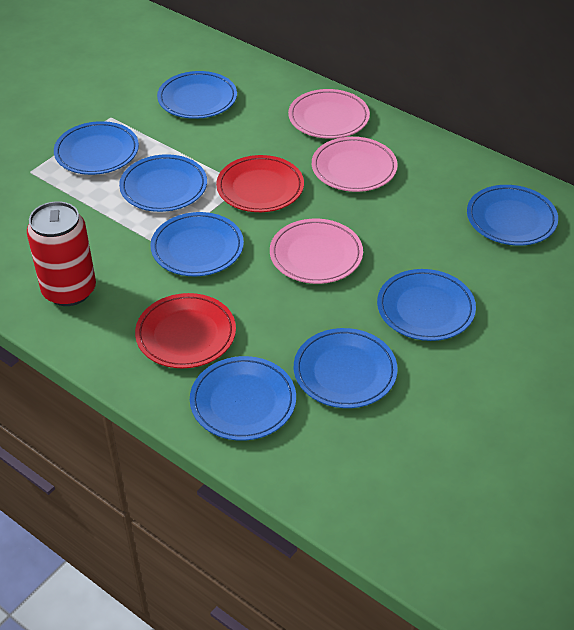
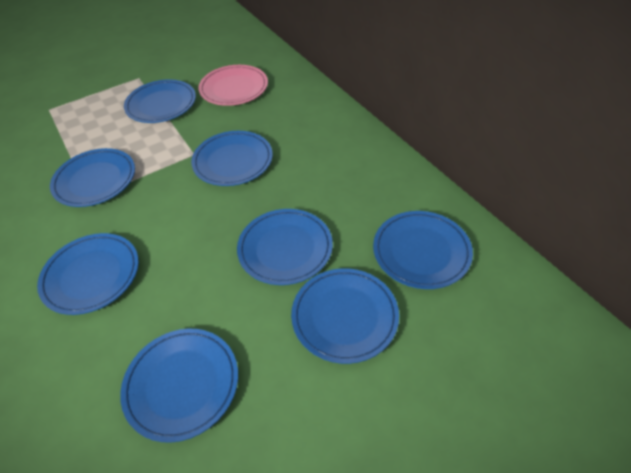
pink plate: 3 -> 1
red can: 1 -> 0
red plate: 2 -> 0

